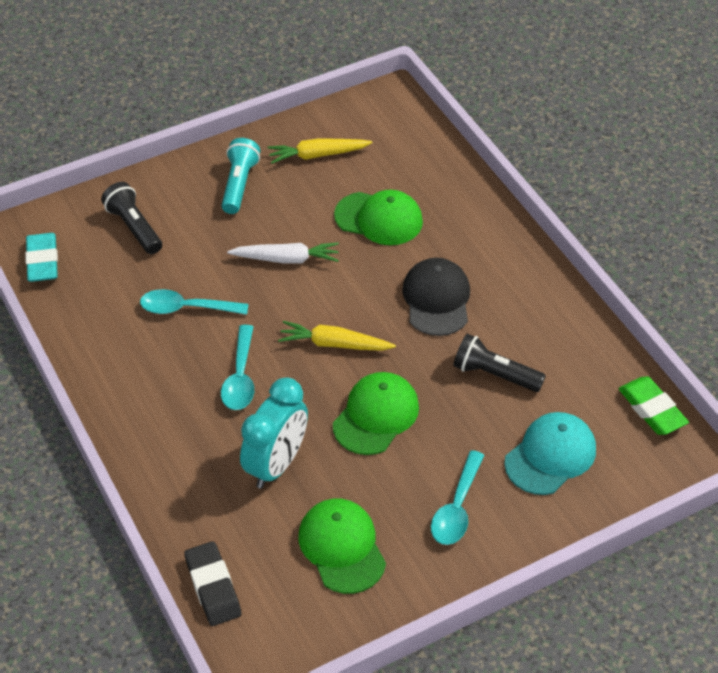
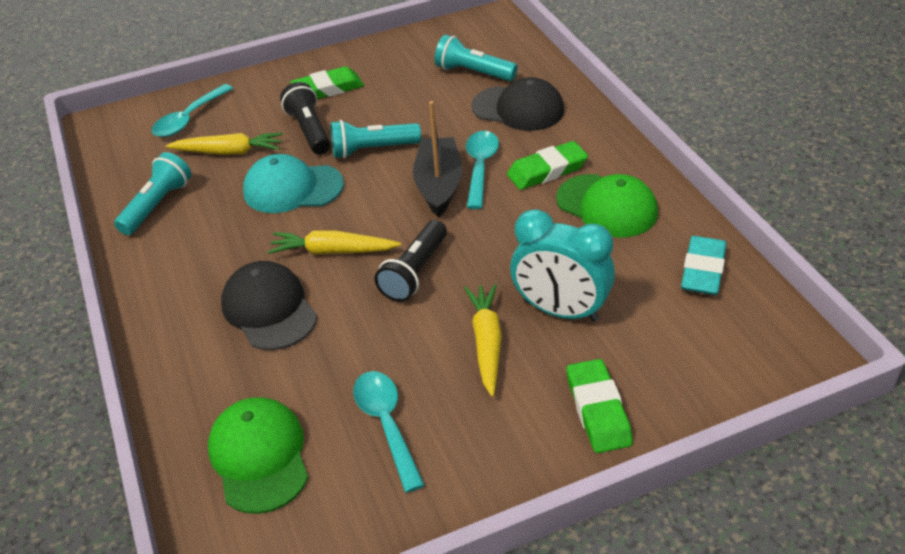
black boat: 0 -> 1
black cap: 1 -> 2
black eraser: 1 -> 0
green cap: 3 -> 2
green eraser: 1 -> 3
turquoise flashlight: 1 -> 3
white carrot: 1 -> 0
yellow carrot: 2 -> 3

